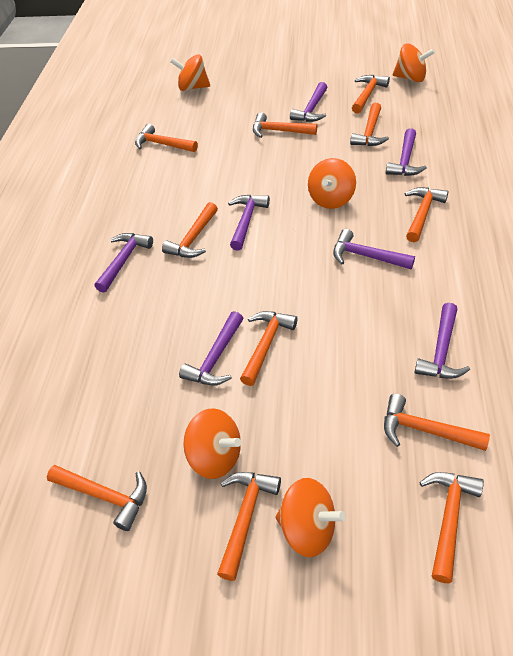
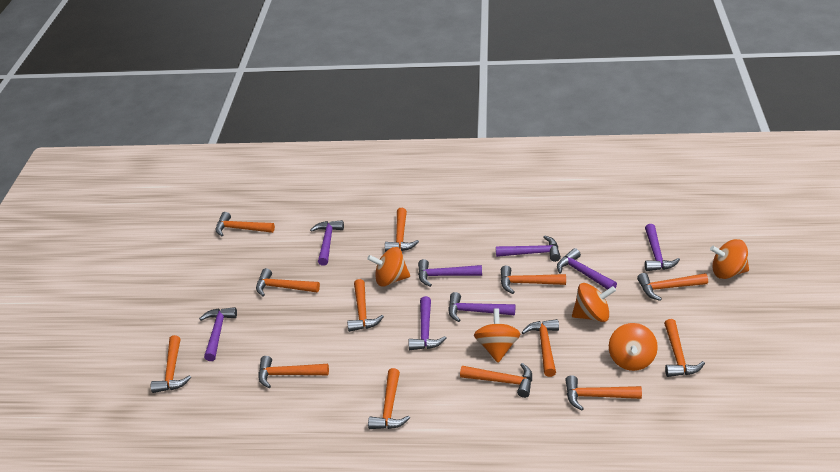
orange hammer: 11 -> 13
purple hammer: 7 -> 8

